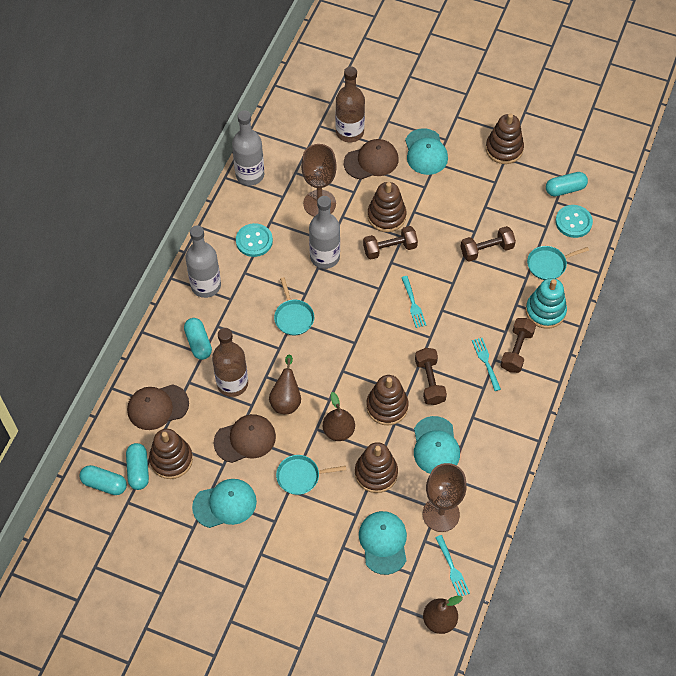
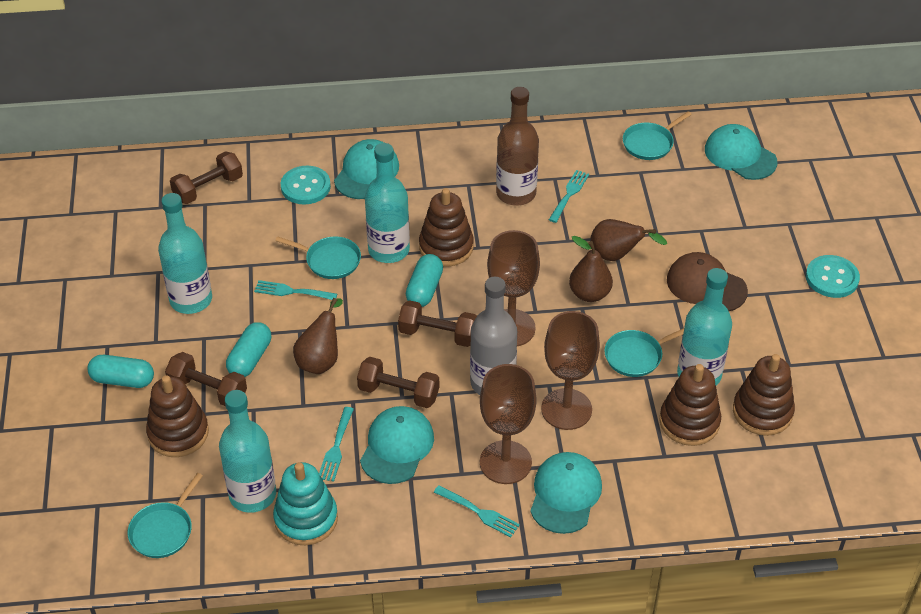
brown bottle: 2 -> 1
brown cap: 3 -> 1
brown goblet: 2 -> 3
brown stacking toy: 5 -> 4
grey bottle: 3 -> 1
turquoise bottle: 0 -> 4
turquoise capsule: 4 -> 3
turquoise fork: 3 -> 4
turquoise pan: 3 -> 4

